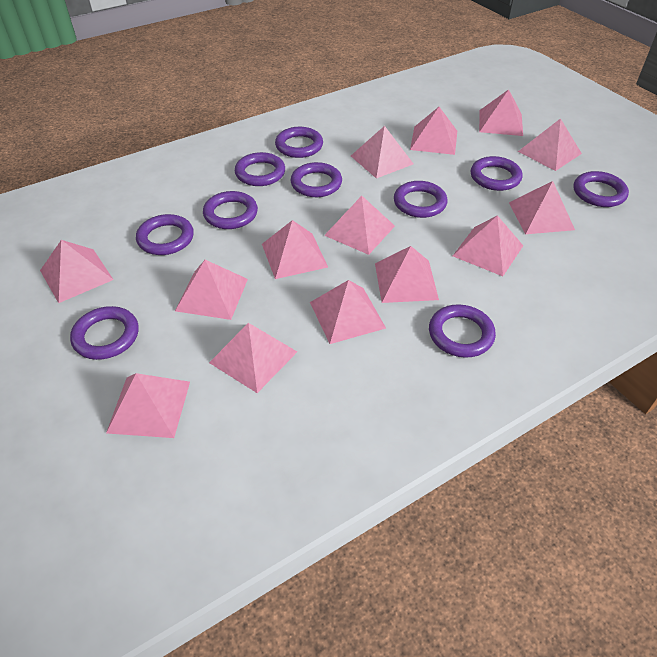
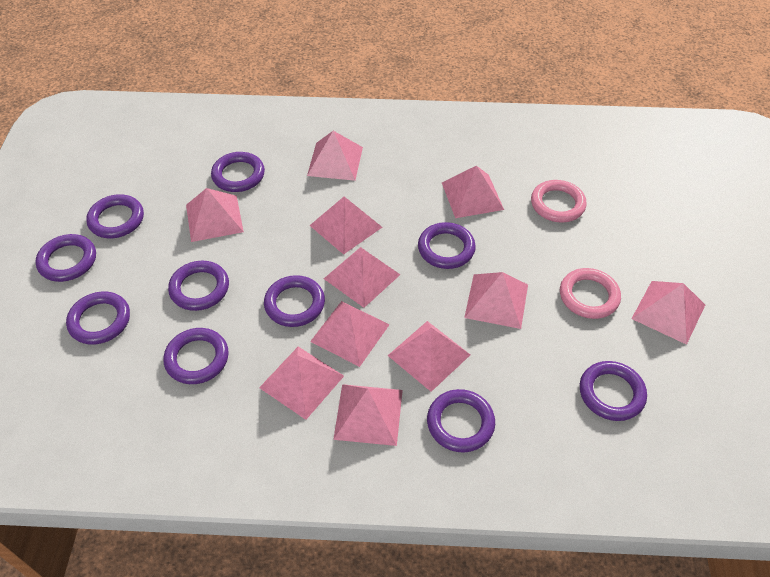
pink pyramid: 14 -> 11
pink ring: 0 -> 2

